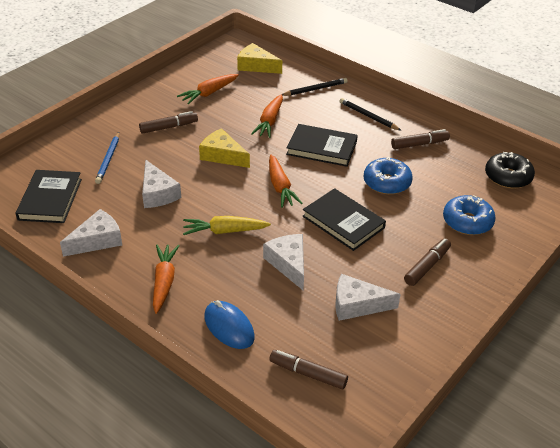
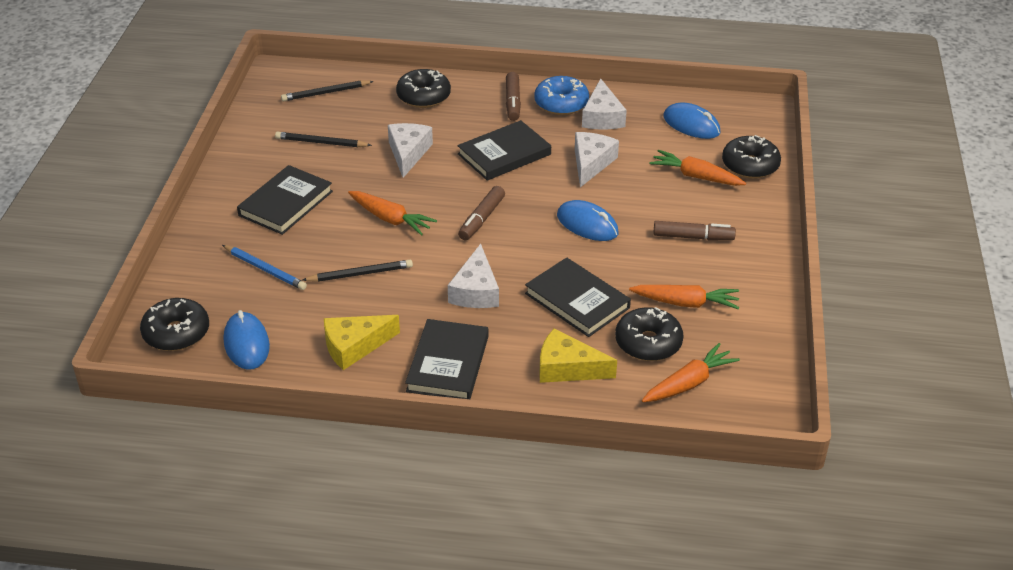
black book: 3 -> 4
black donut: 1 -> 4
black pencil: 2 -> 3
blue donut: 2 -> 1
blue mouse: 1 -> 3
brown marker: 4 -> 3
yellow carrot: 1 -> 0

